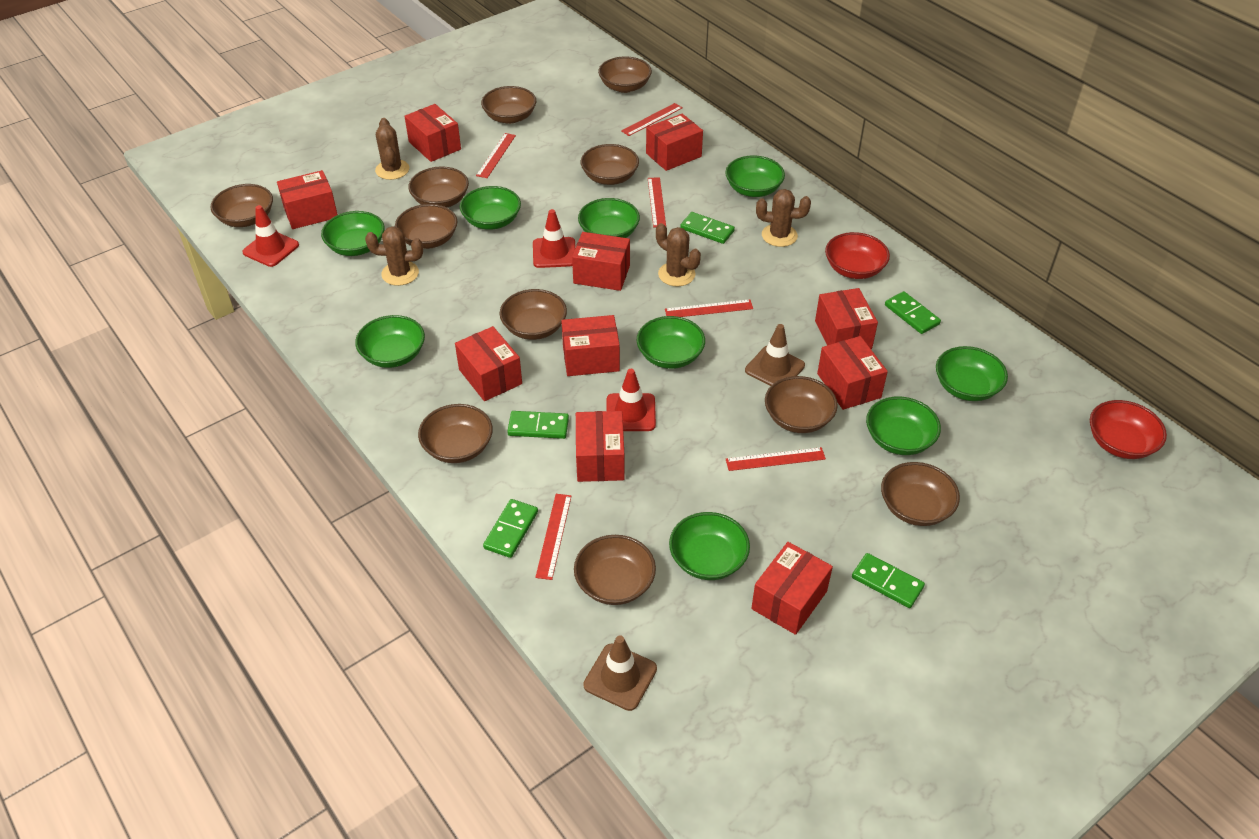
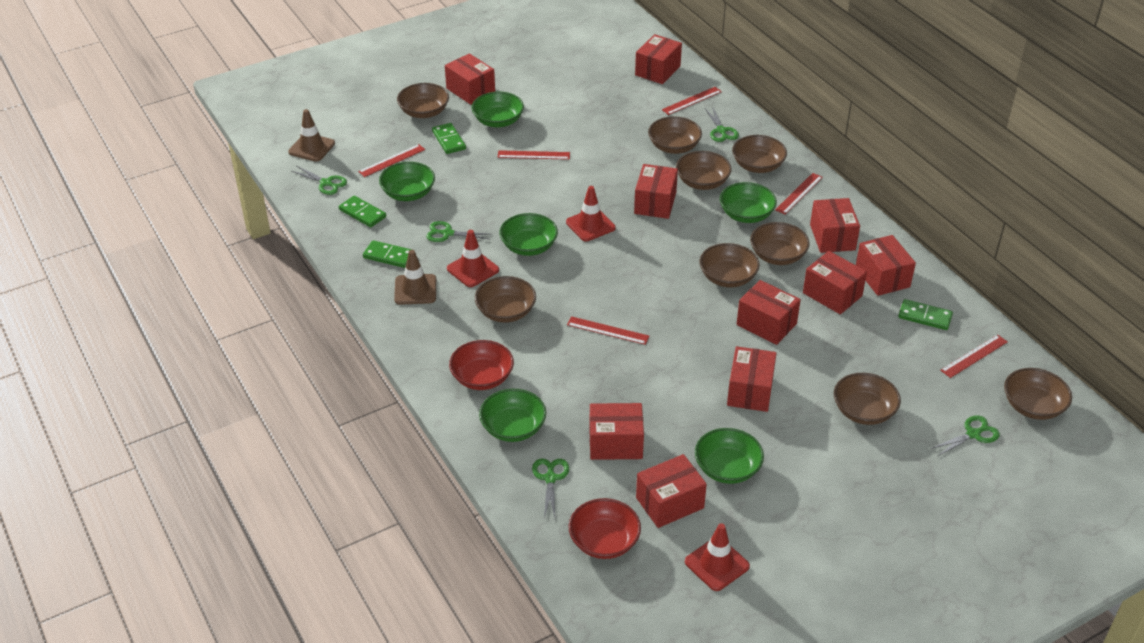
brown bowl: 11 -> 9
brown cactus: 4 -> 0
green bowl: 9 -> 6
green domino: 5 -> 4
green scissors: 0 -> 5

